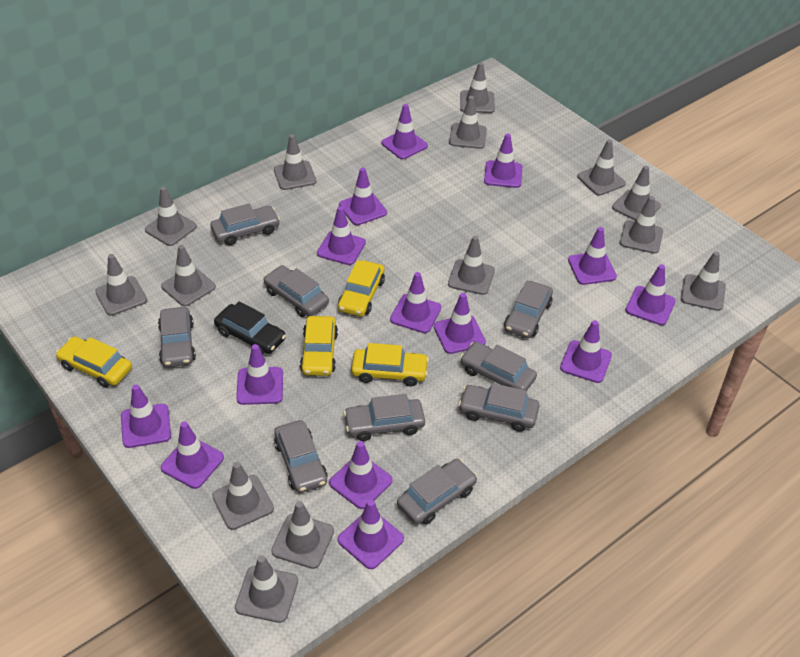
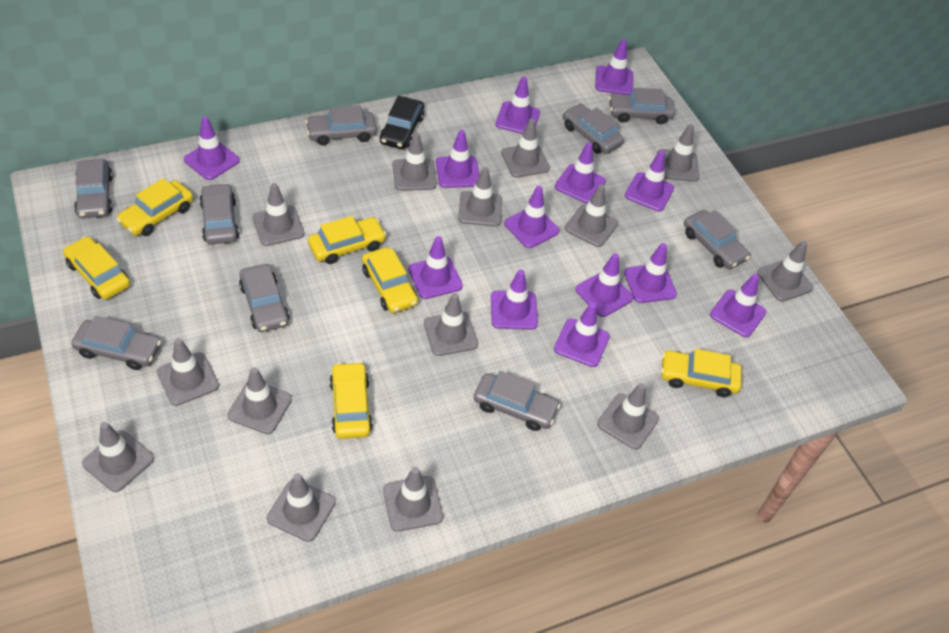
purple traffic cone: 14 -> 13
yellow car: 4 -> 6

